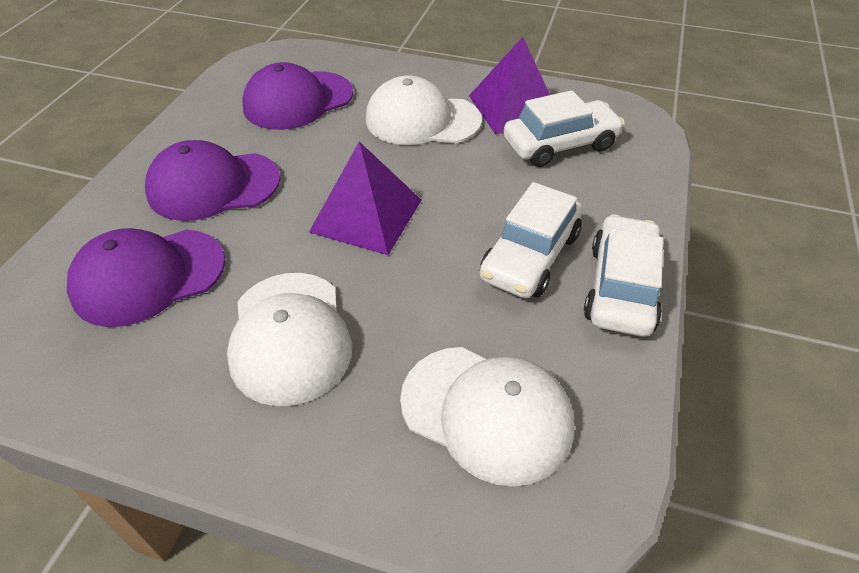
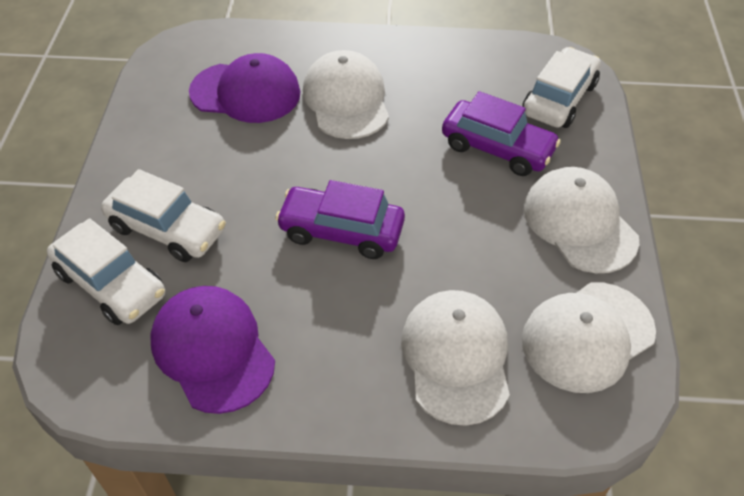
purple cap: 3 -> 2
purple car: 0 -> 2
purple pyramid: 2 -> 0
white cap: 3 -> 4

